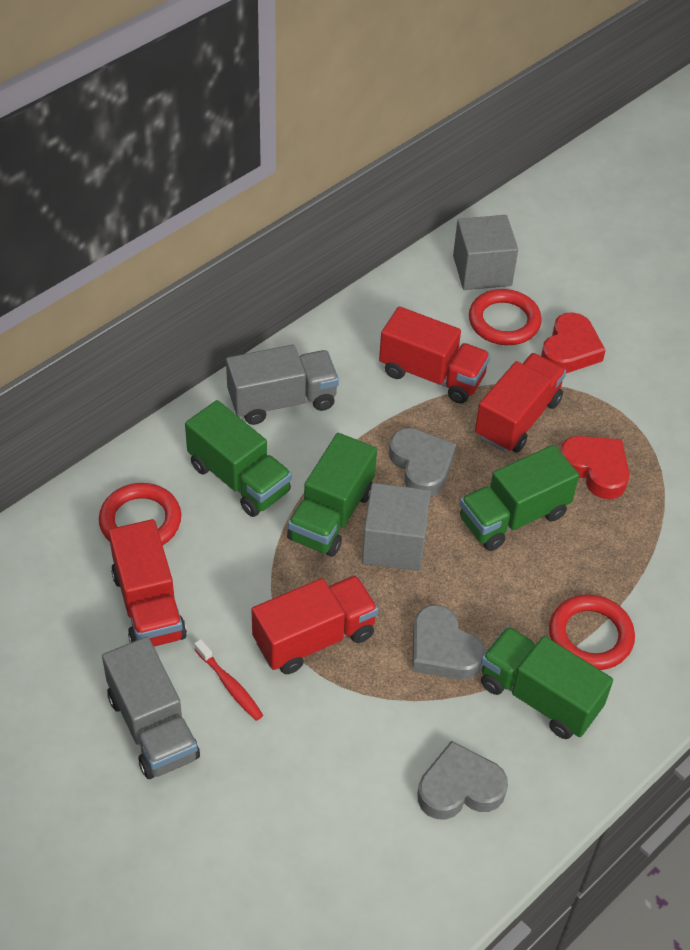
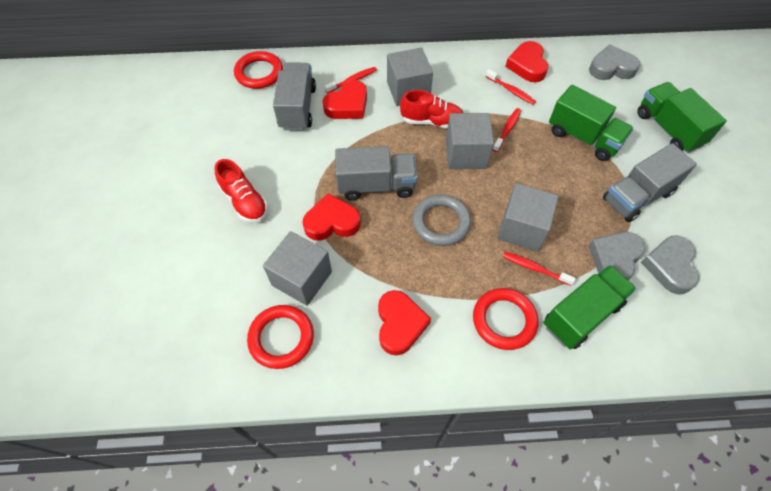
green truck: 4 -> 3
grey cube: 2 -> 4
grey ring: 0 -> 1
grey truck: 2 -> 3
red heart: 2 -> 4
red shoe: 0 -> 2
red toothbrush: 1 -> 4
red truck: 4 -> 0

